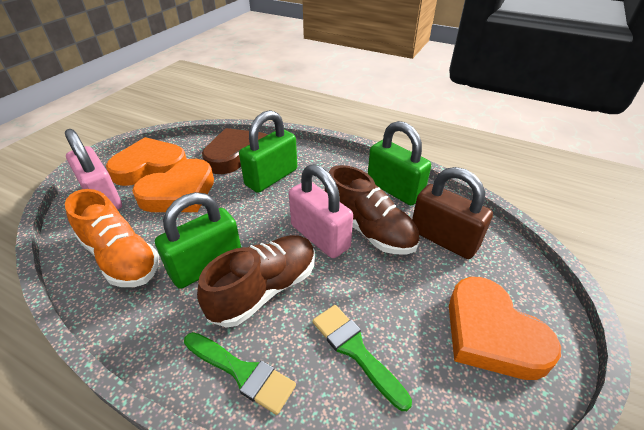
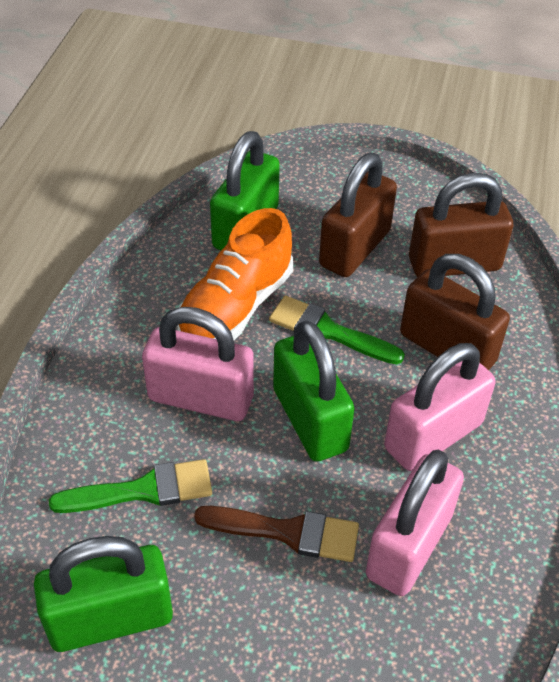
brown brush: 0 -> 1
brown heart: 1 -> 0
brown padlock: 1 -> 3
brown shoe: 2 -> 0
orange heart: 3 -> 0
pink padlock: 2 -> 3

